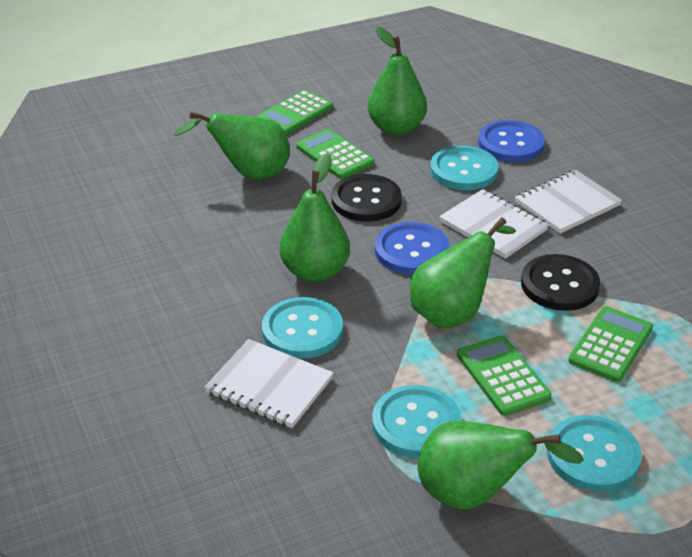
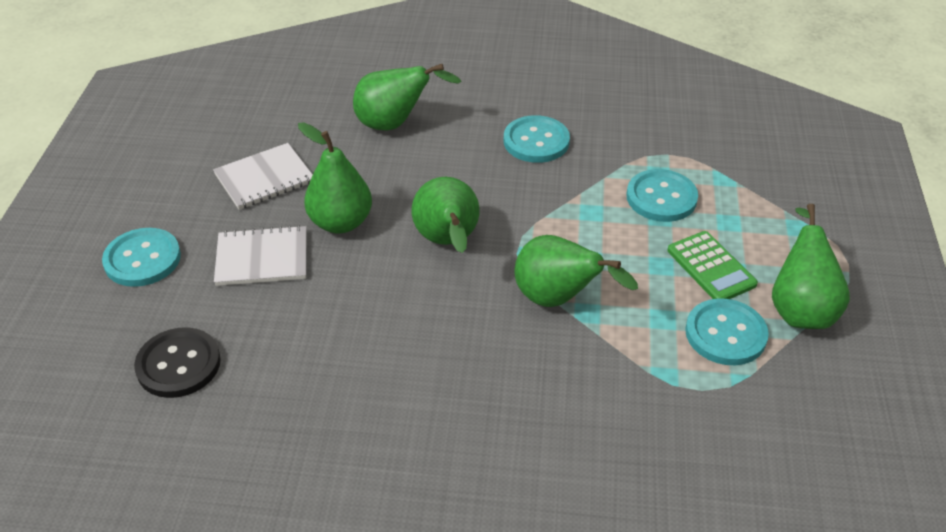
black button: 2 -> 1
blue button: 2 -> 0
green calculator: 4 -> 1
white notebook: 3 -> 2

